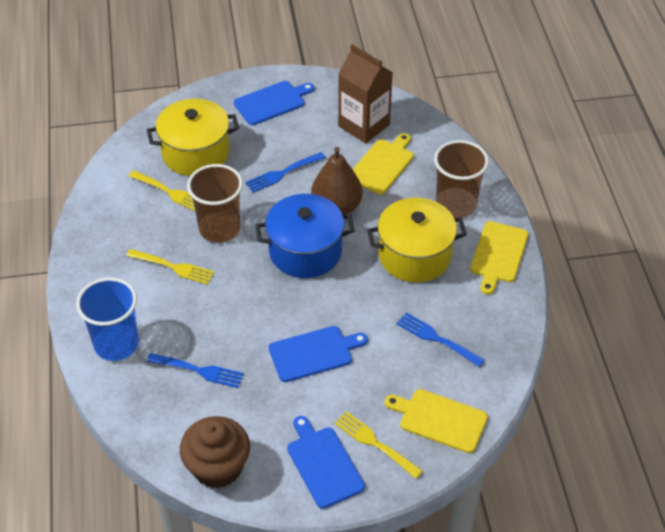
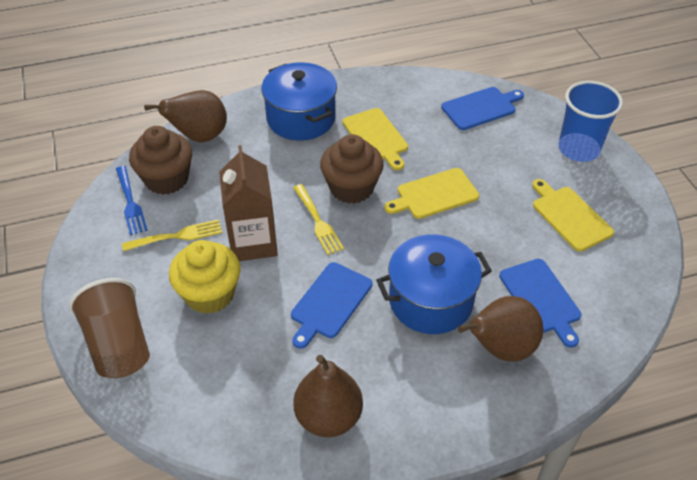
blue fork: 3 -> 1
blue pot: 1 -> 2
brown cup: 2 -> 1
brown cupcake: 1 -> 2
brown pear: 1 -> 3
yellow cupcake: 0 -> 1
yellow fork: 3 -> 2
yellow pot: 2 -> 0

